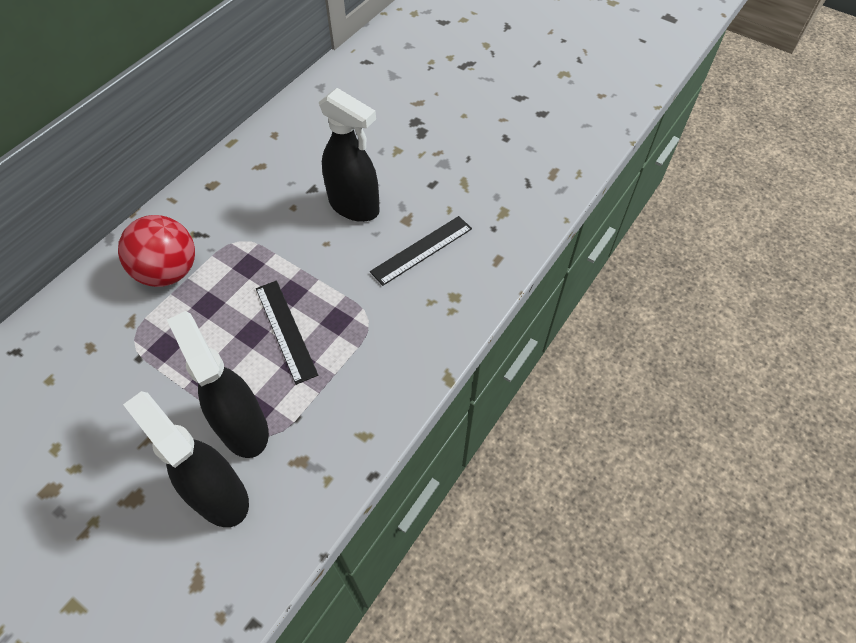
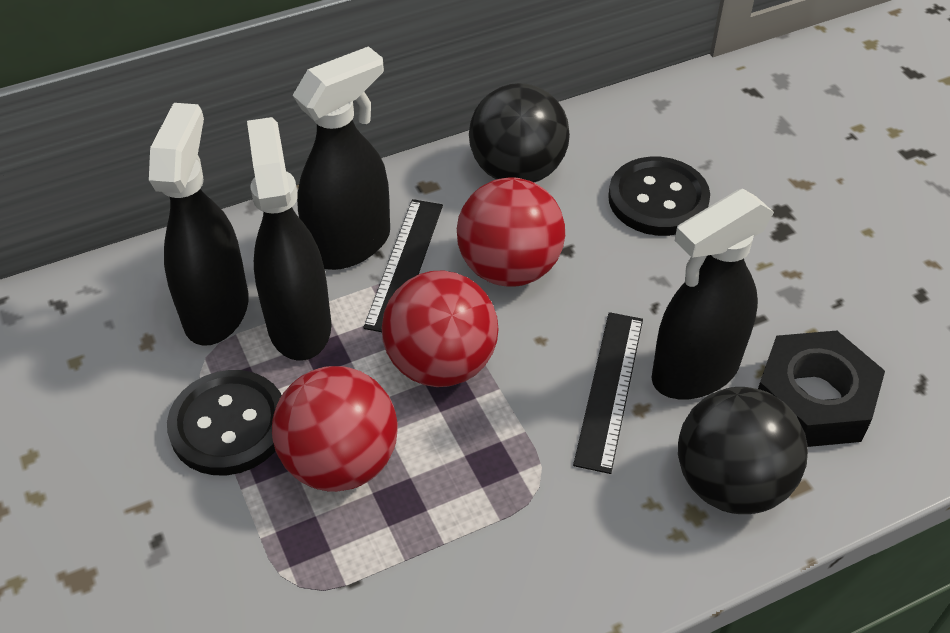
black ball: 0 -> 2
black button: 0 -> 2
black nut: 0 -> 1
black spray bottle: 3 -> 4
red ball: 1 -> 3

